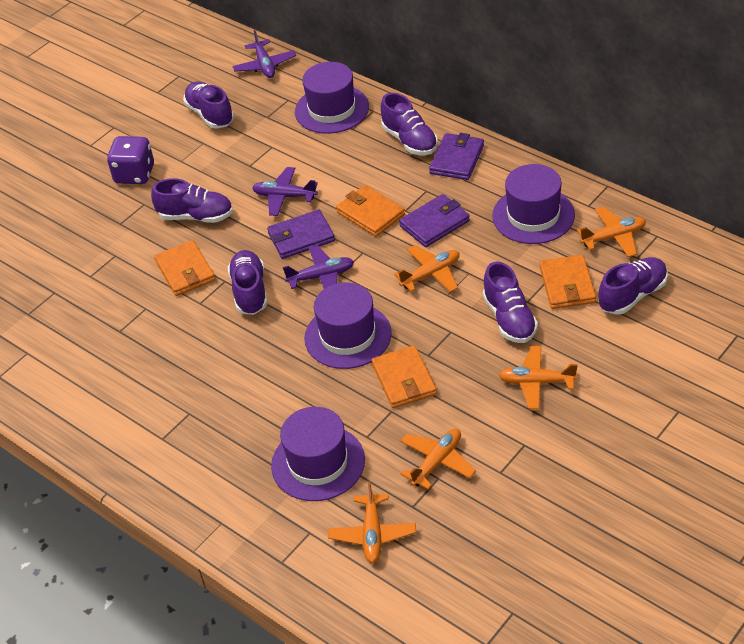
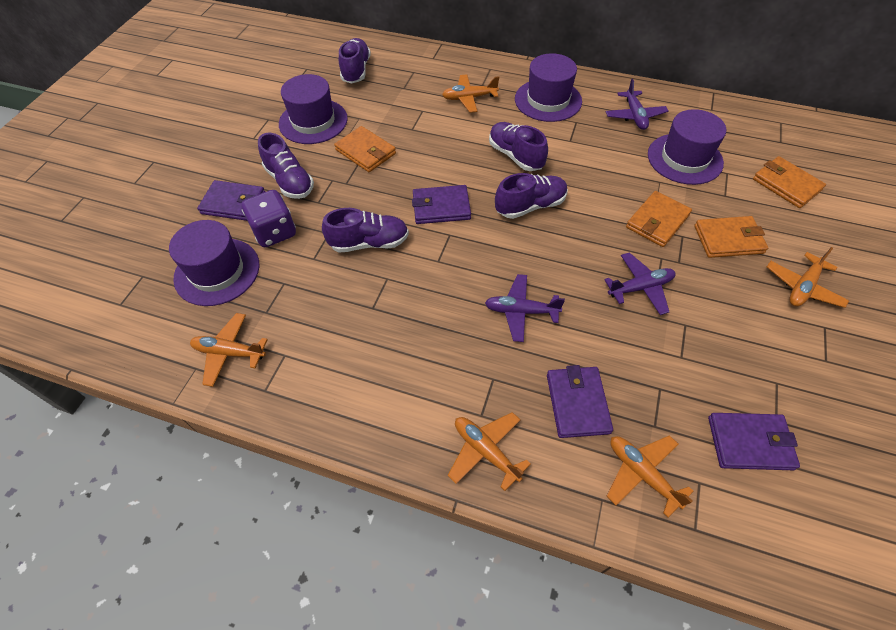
purple shoe: 6 -> 5
purple wallet: 3 -> 4

